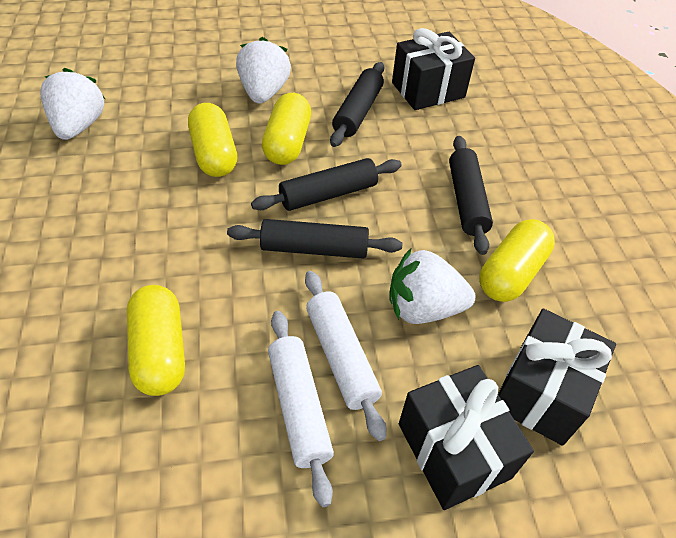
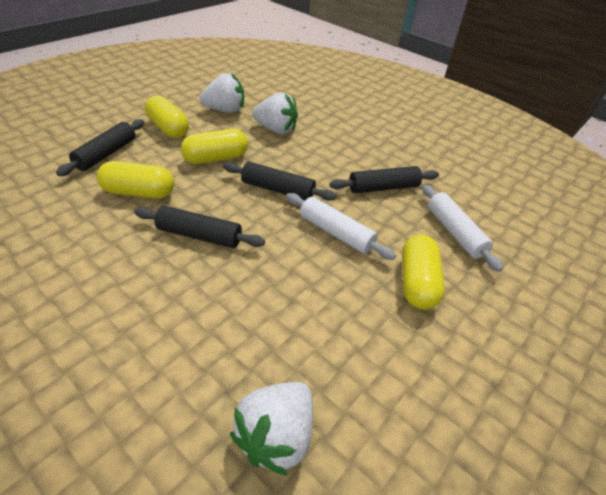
black gift: 3 -> 0

